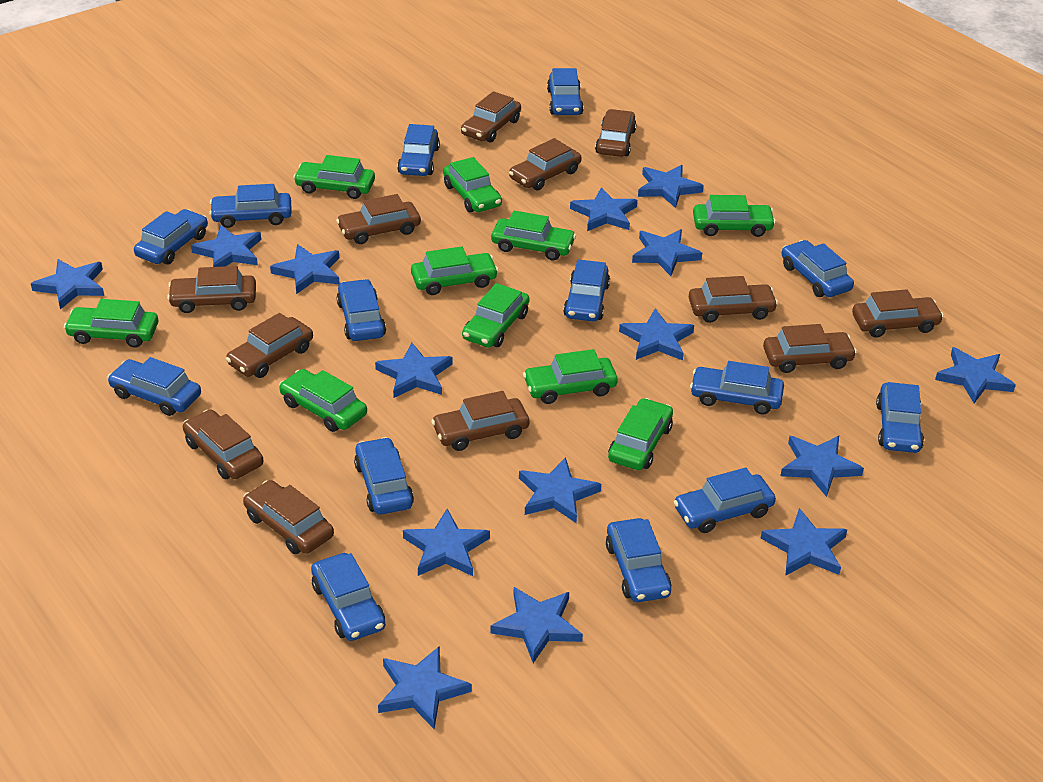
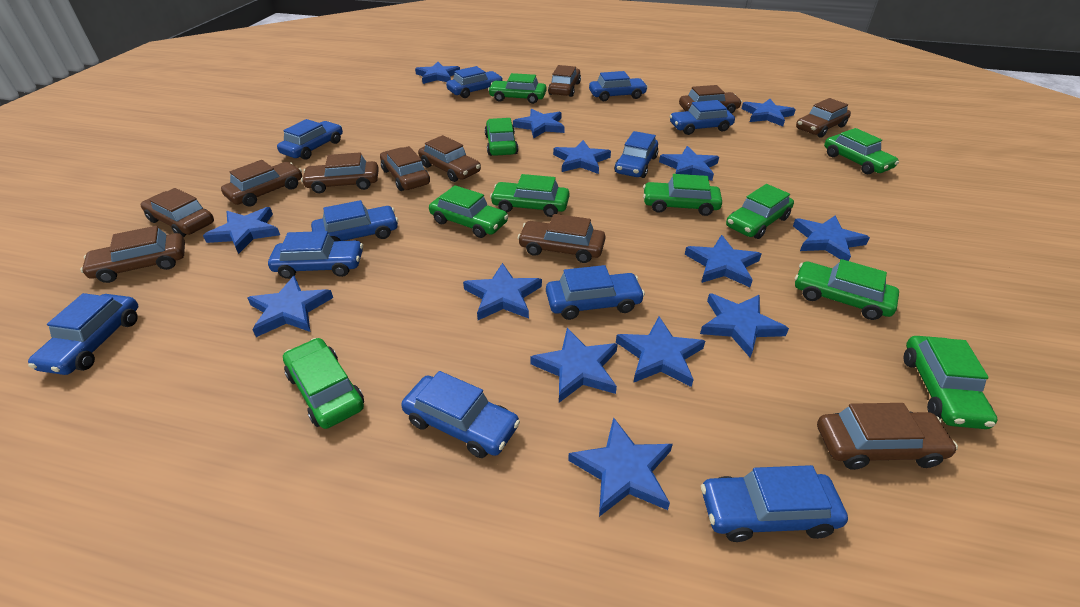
blue car: 14 -> 11
blue star: 15 -> 14
brown car: 12 -> 11

